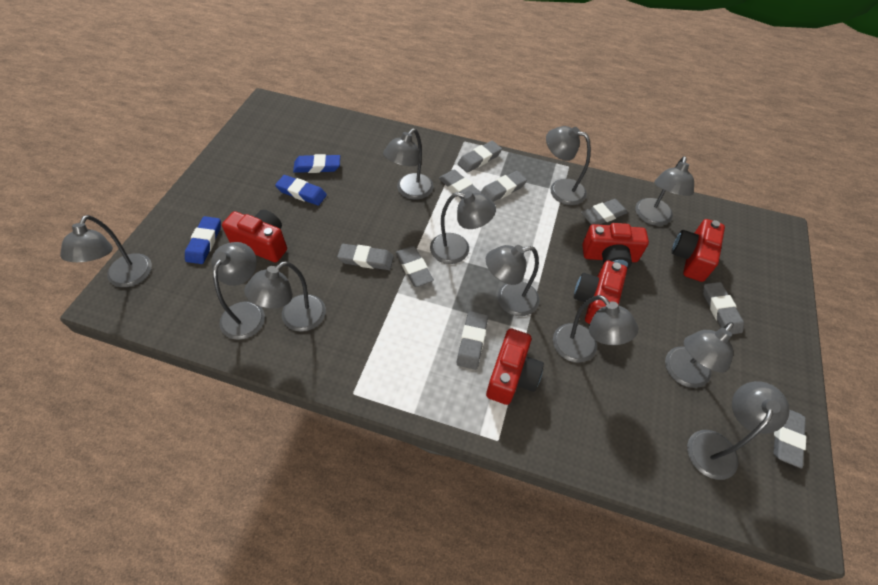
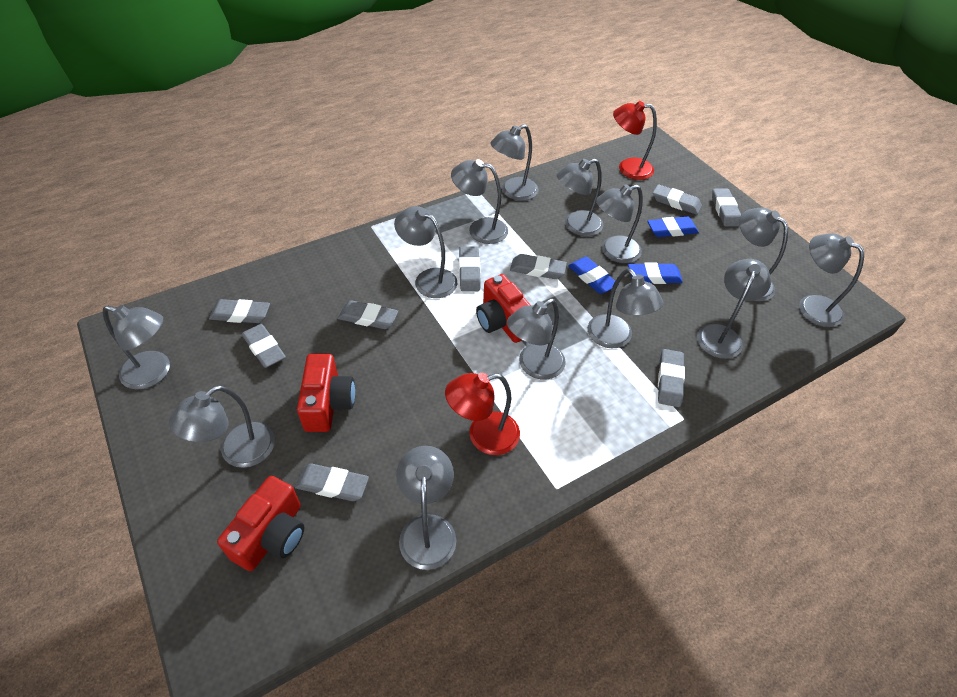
grey lamp: 11 -> 13
red camera: 5 -> 3
red lamp: 0 -> 2

